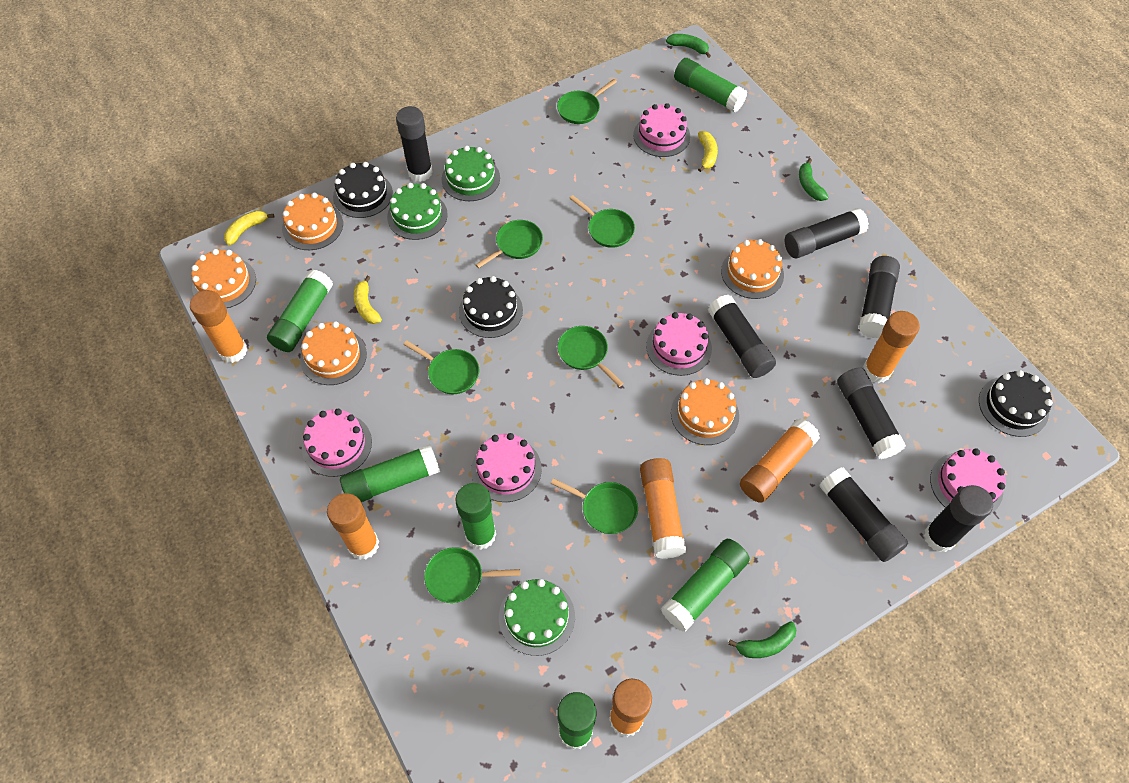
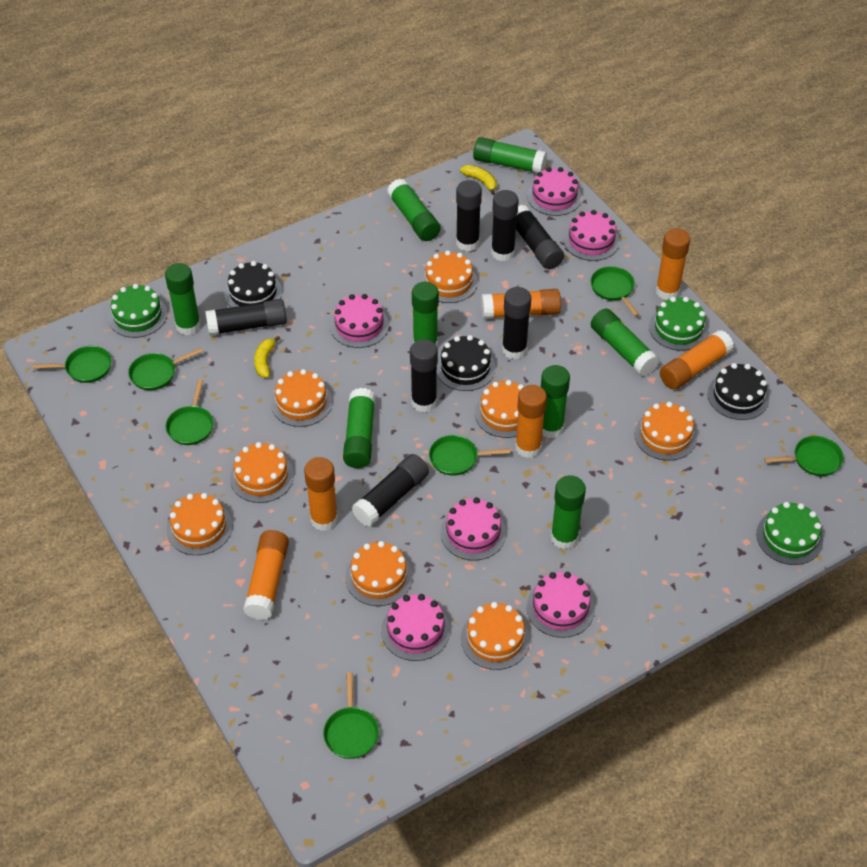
green banana: 3 -> 0
green glue stick: 6 -> 8
orange cake: 5 -> 8
pink cake: 5 -> 6
yellow banana: 3 -> 2

